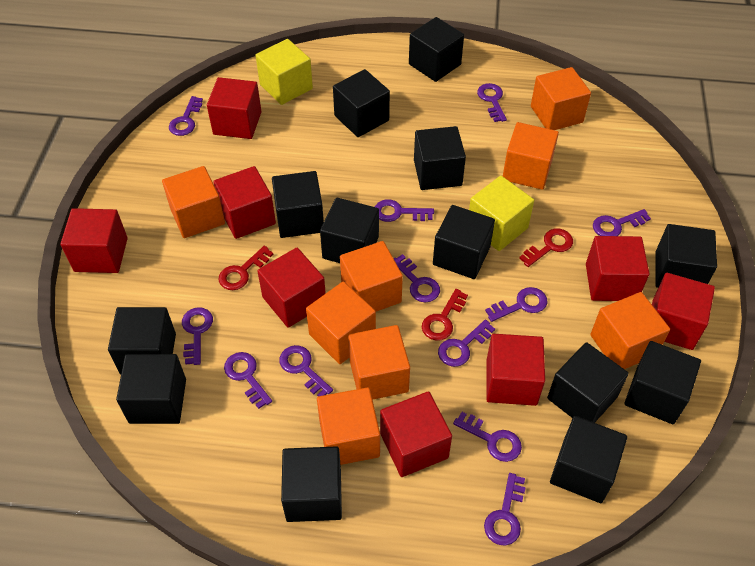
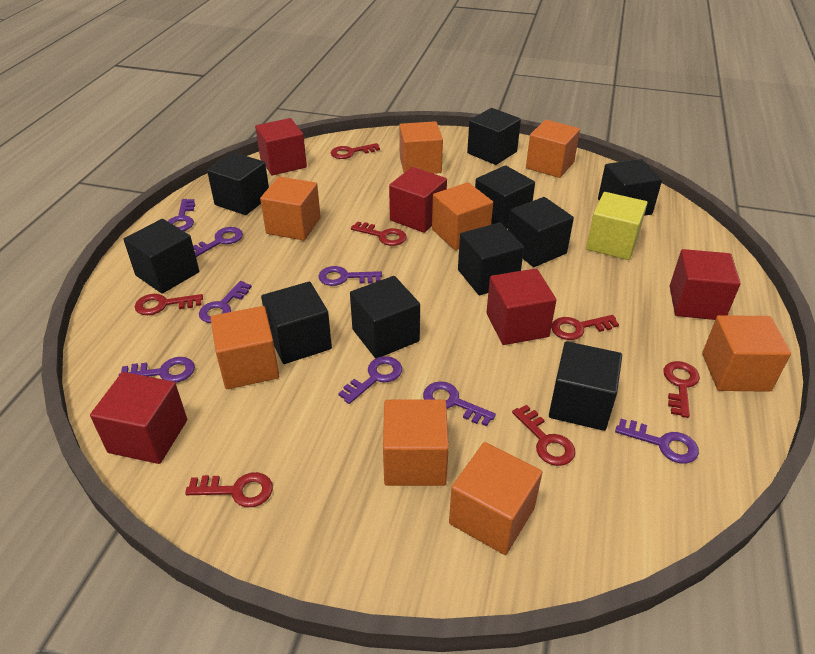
black cube: 13 -> 10
purple key: 12 -> 8
red cube: 8 -> 5
red key: 3 -> 7
yellow cube: 2 -> 1

